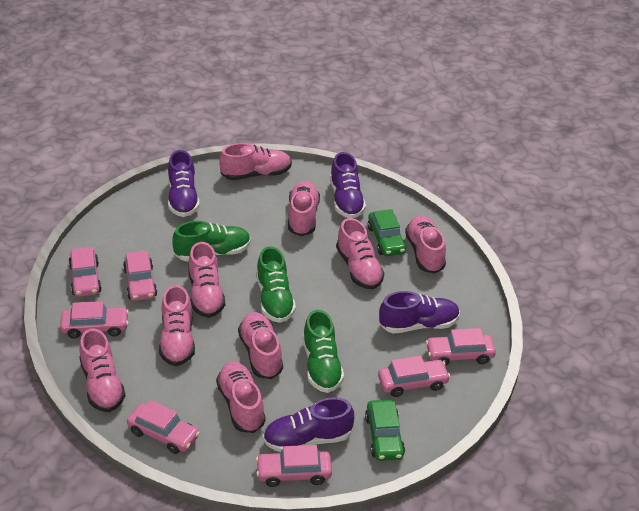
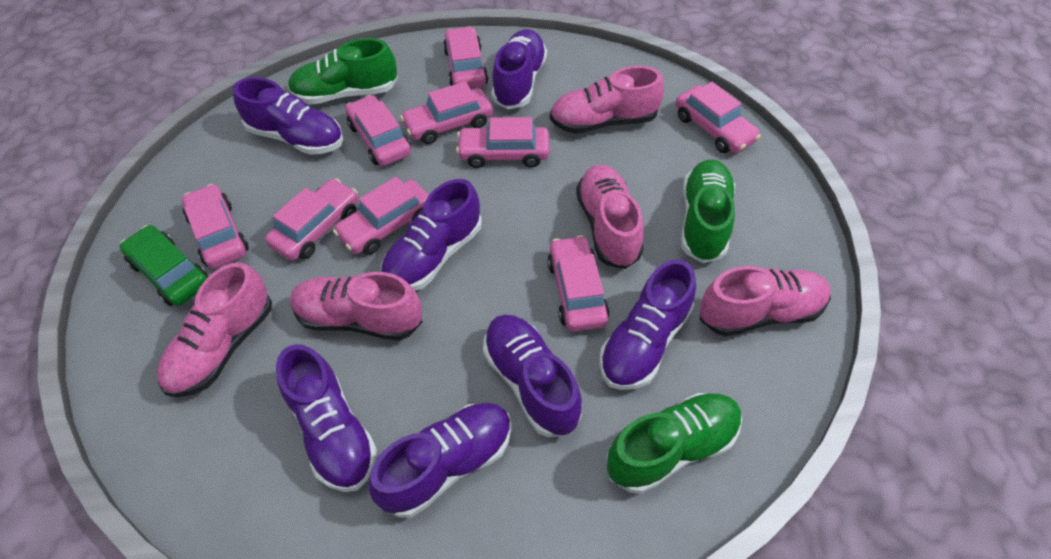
green car: 2 -> 1
pink car: 7 -> 9
pink shoe: 9 -> 5
purple shoe: 4 -> 7

